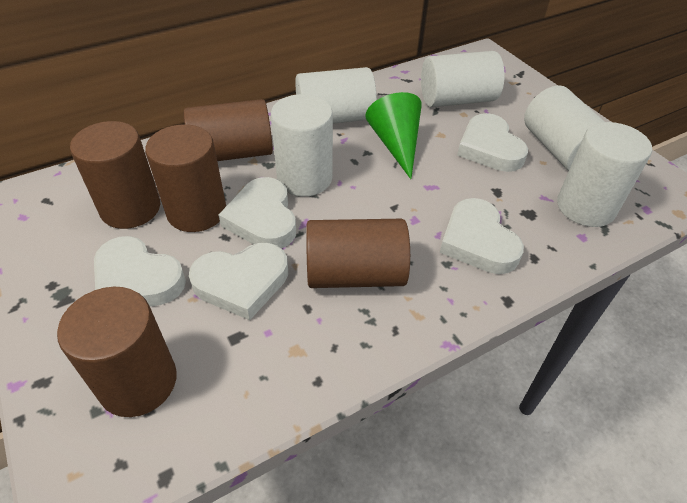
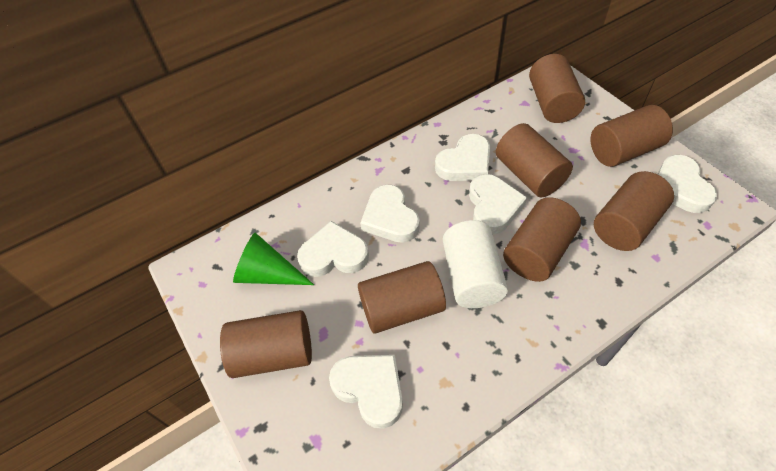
brown cylinder: 5 -> 7
white cylinder: 5 -> 1
white heart: 5 -> 6

